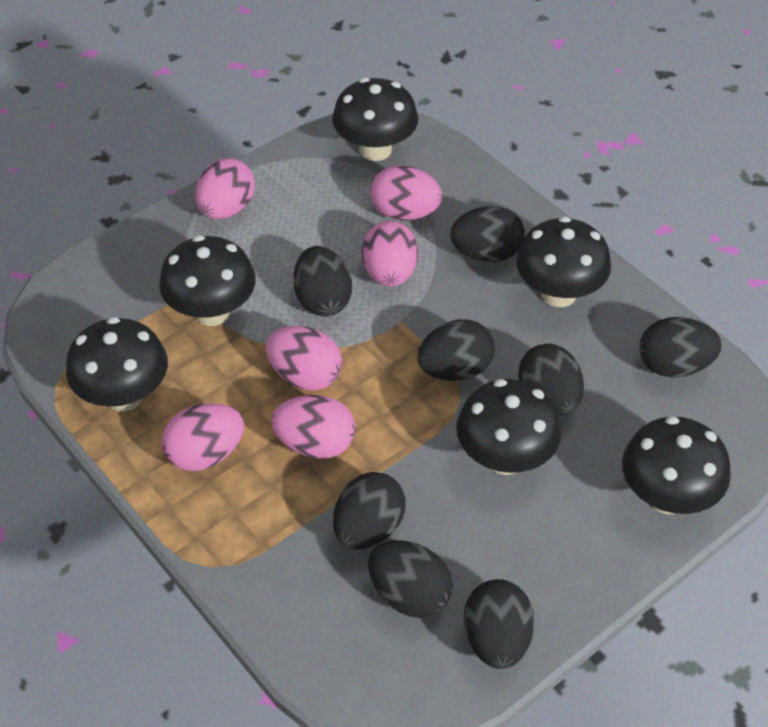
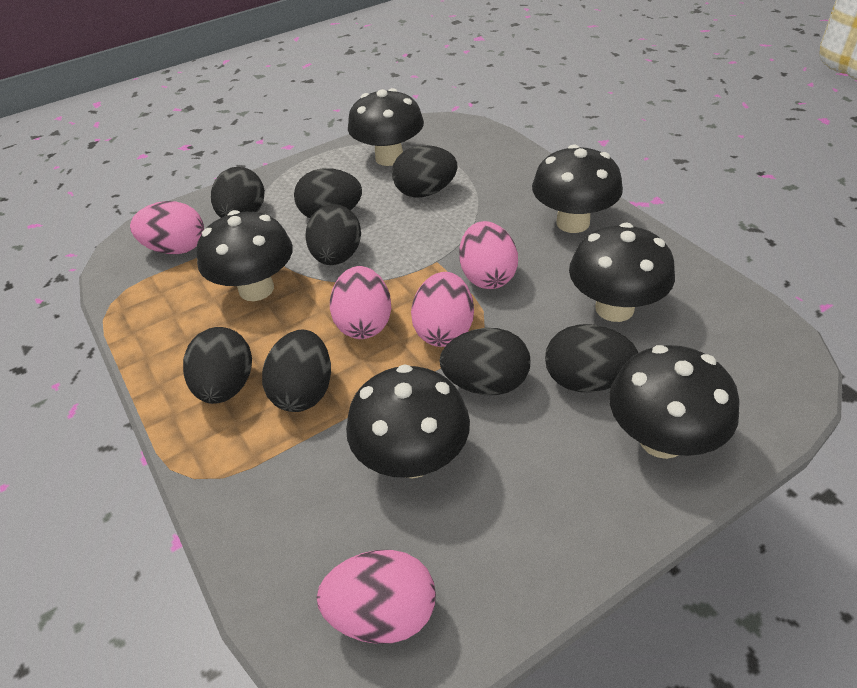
pink egg: 6 -> 5

